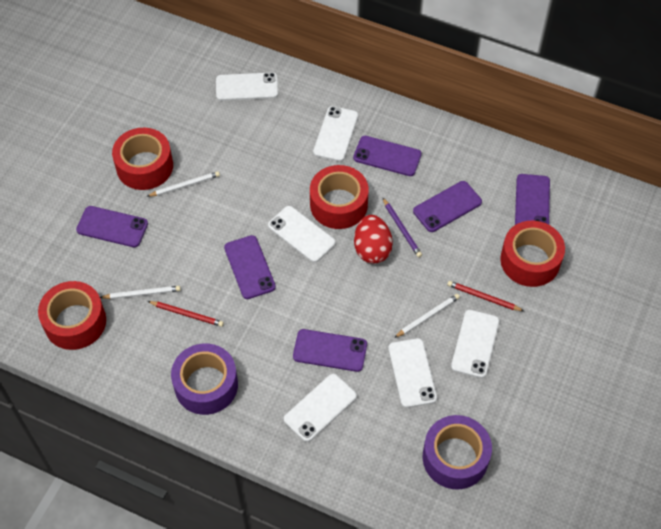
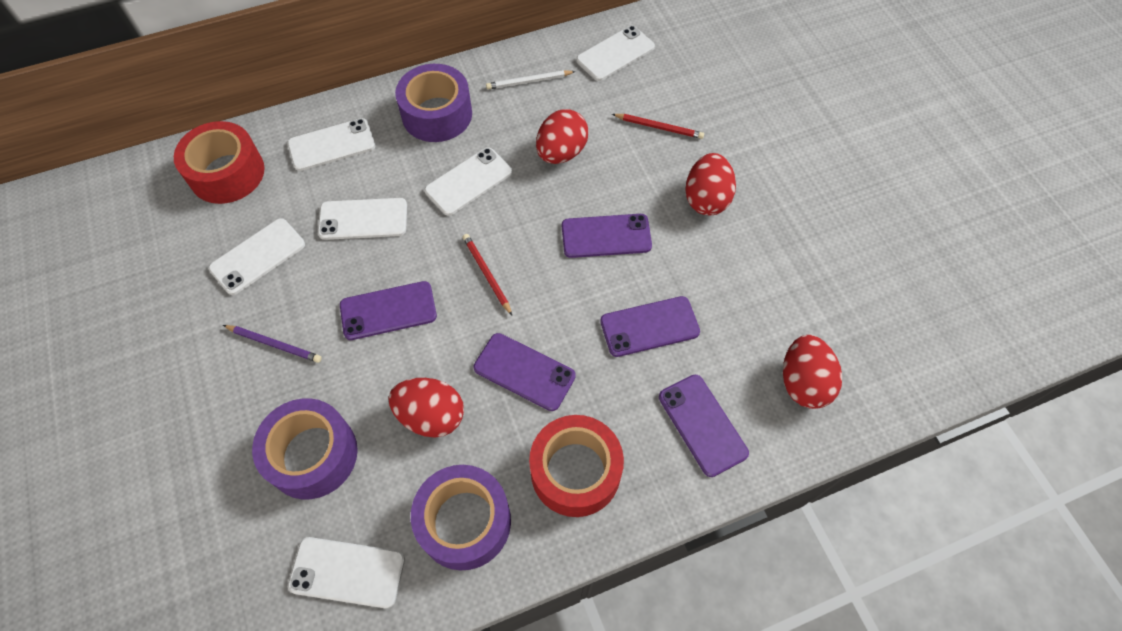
purple phone: 6 -> 5
purple tape: 2 -> 3
red egg: 1 -> 4
red tape: 4 -> 2
white pencil: 3 -> 1

